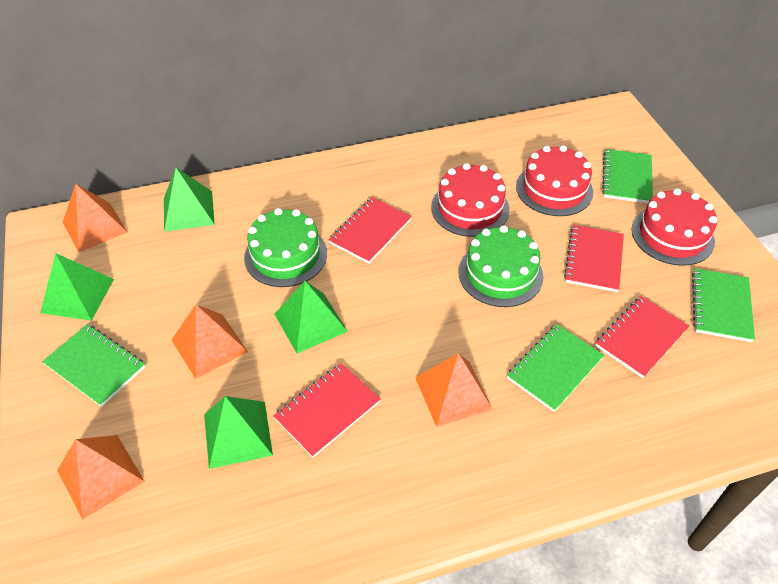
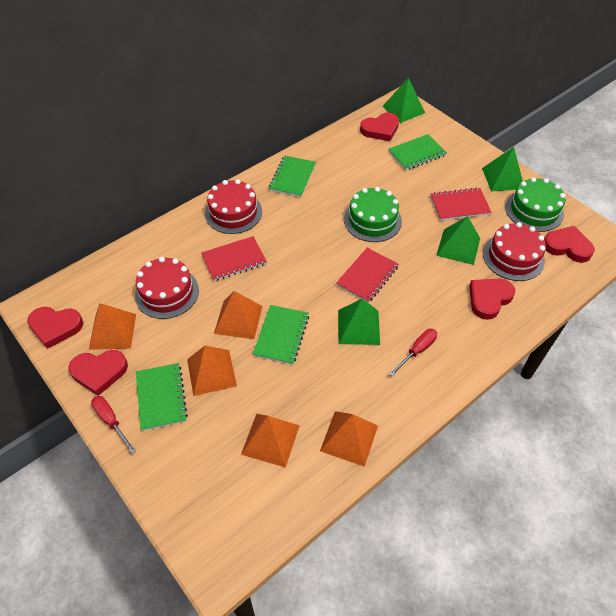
orange pyramid: 4 -> 5
red heart: 0 -> 5
red notebook: 4 -> 3
red screwdriver: 0 -> 2

